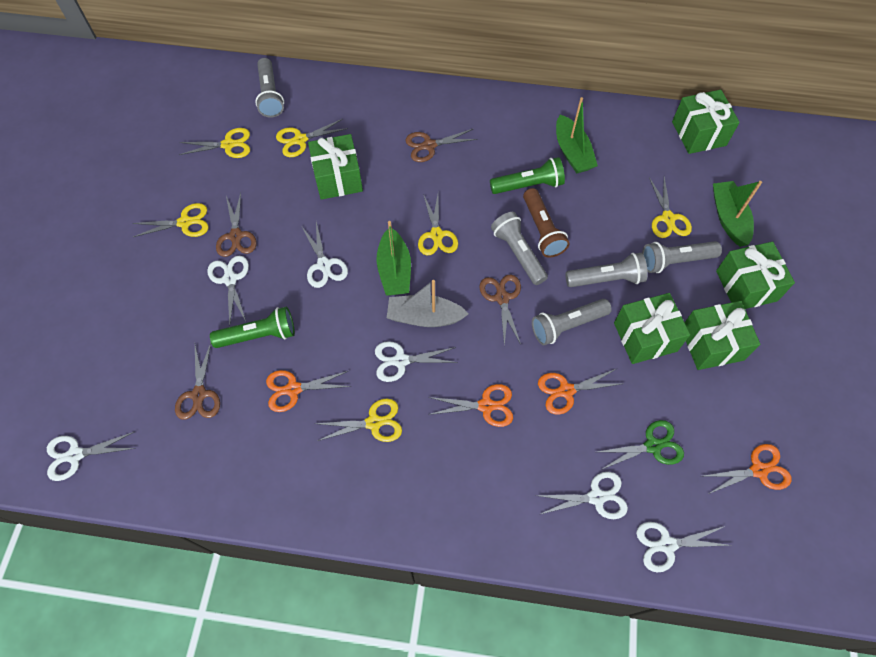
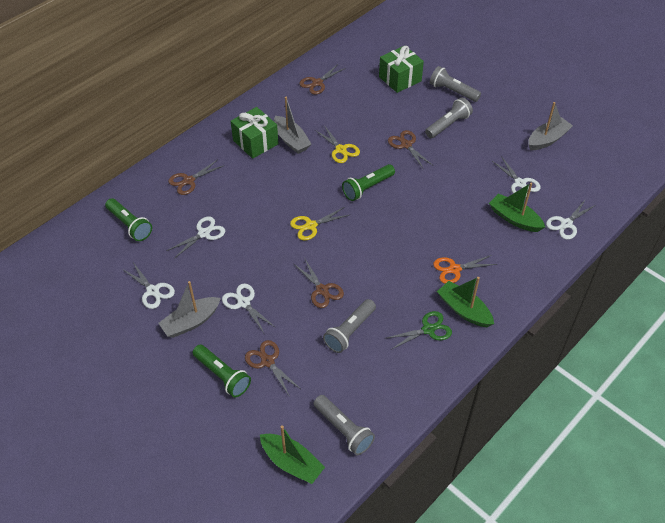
brown flashlight: 1 -> 0
brown scissors: 4 -> 5
green flashlight: 2 -> 3
green gift: 5 -> 2
grey boat: 1 -> 3
grey flashlight: 5 -> 4
orange scissors: 4 -> 1
white scissors: 6 -> 5
yellow scissors: 6 -> 2

